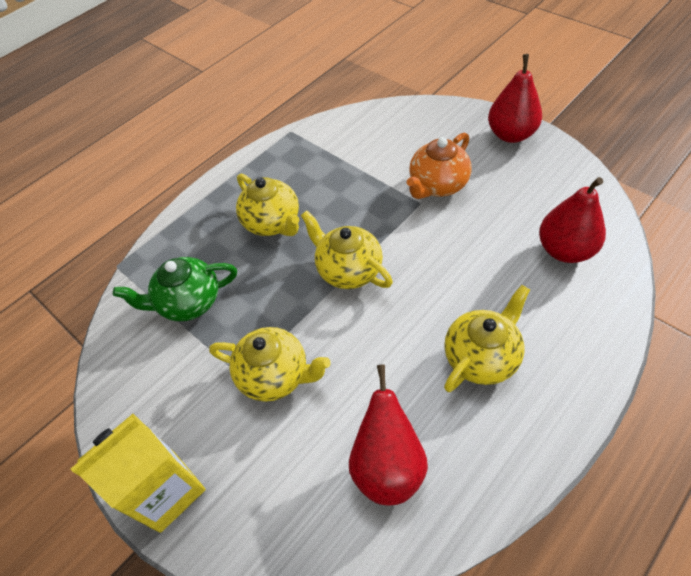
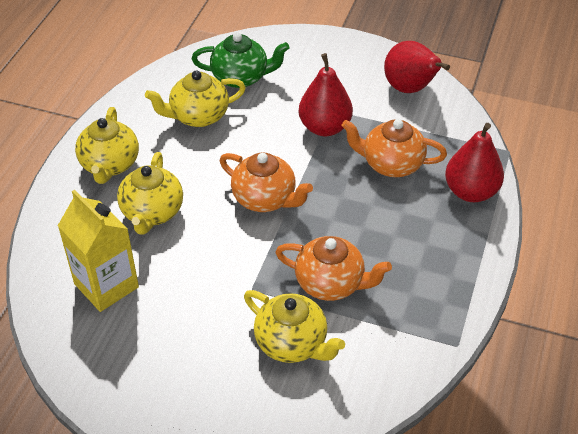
orange teapot: 1 -> 3

